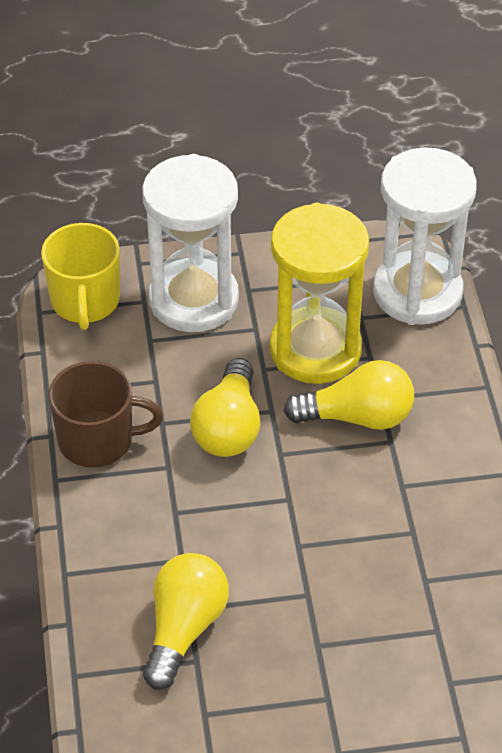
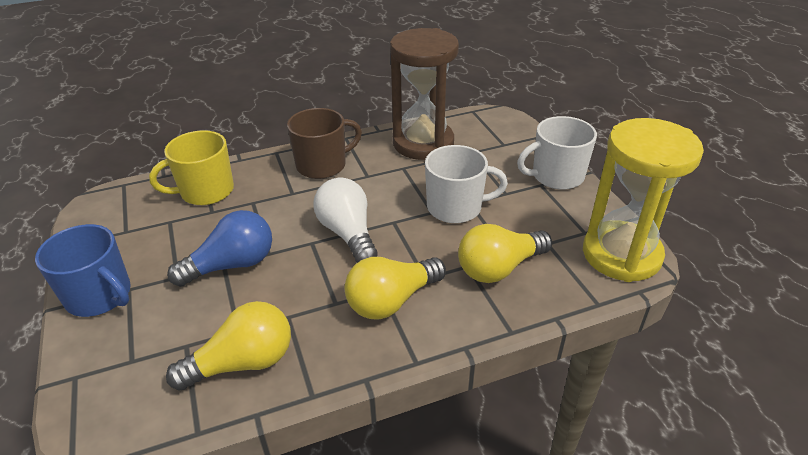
blue light bulb: 0 -> 1
blue mug: 0 -> 1
brown hourglass: 0 -> 1
white hourglass: 2 -> 0
white light bulb: 0 -> 1
white mug: 0 -> 2

